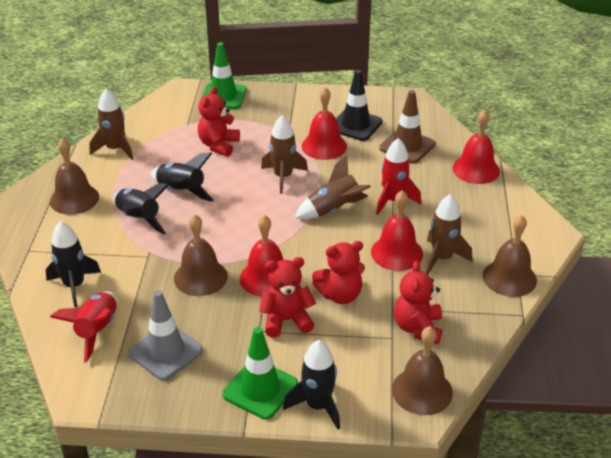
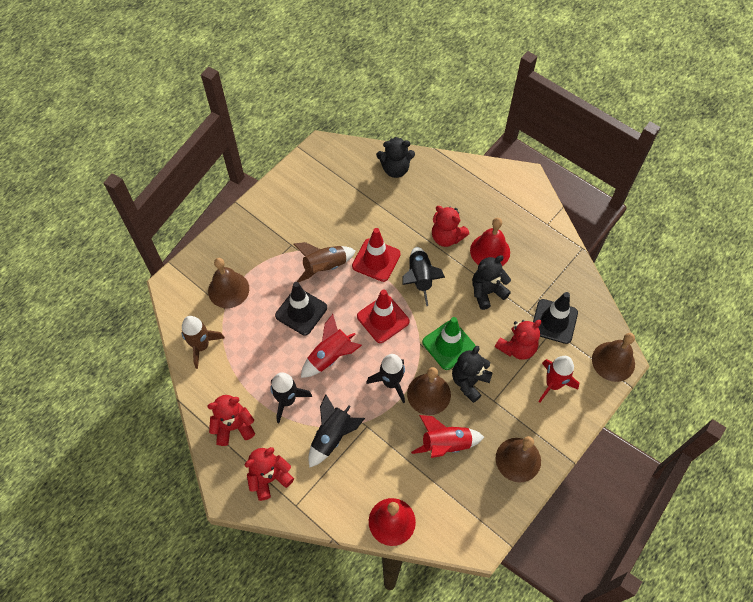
black teddy bear: 0 -> 3
black traffic cone: 1 -> 2
brown rocket: 4 -> 2
brown traffic cone: 1 -> 0
green traffic cone: 2 -> 1
grey traffic cone: 1 -> 0
red bell: 4 -> 2
red rocket: 2 -> 3
red traffic cone: 0 -> 2

